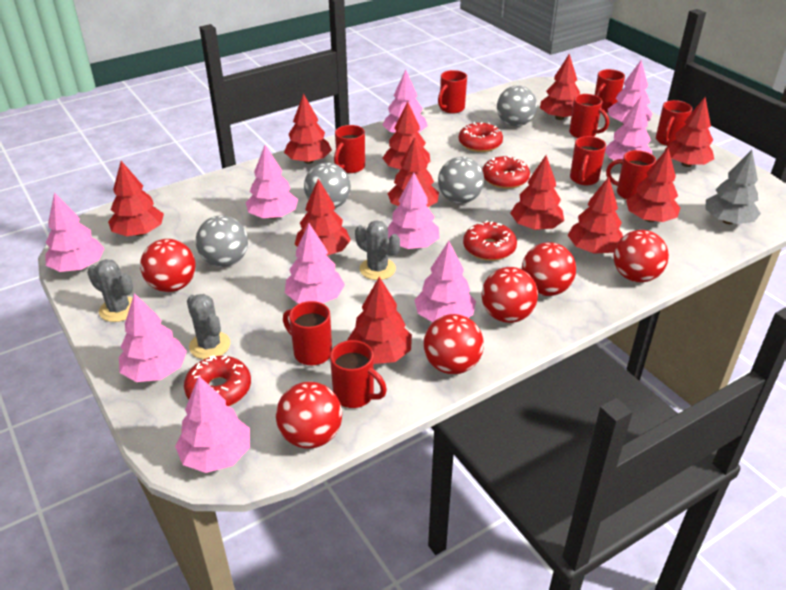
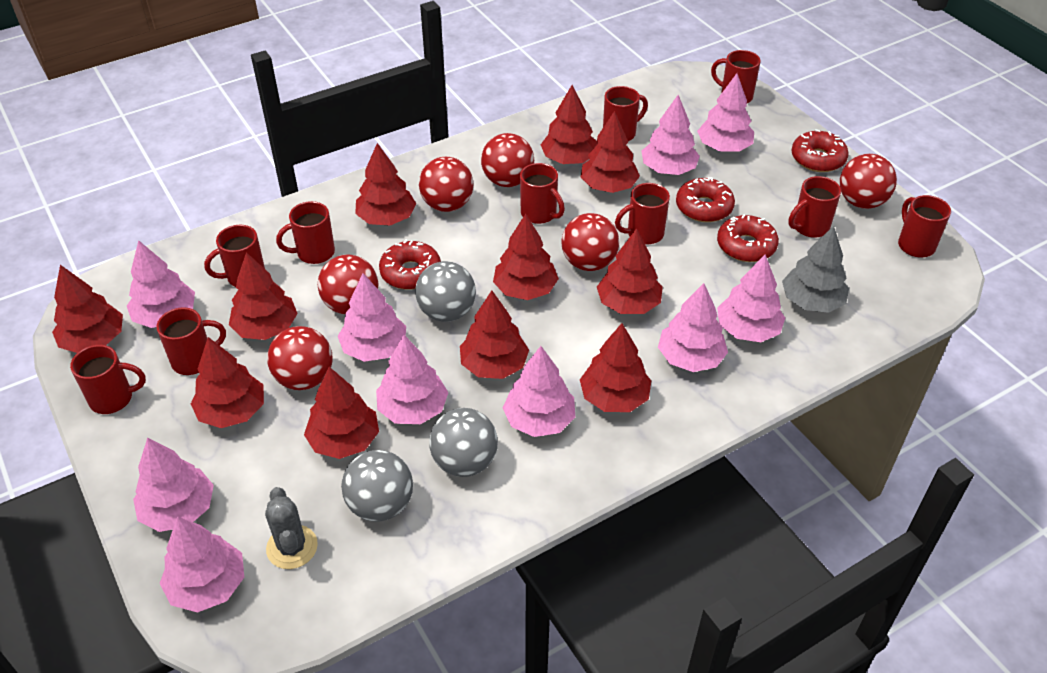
grey ball: 4 -> 3
grey cactus: 3 -> 1
red mug: 9 -> 10

